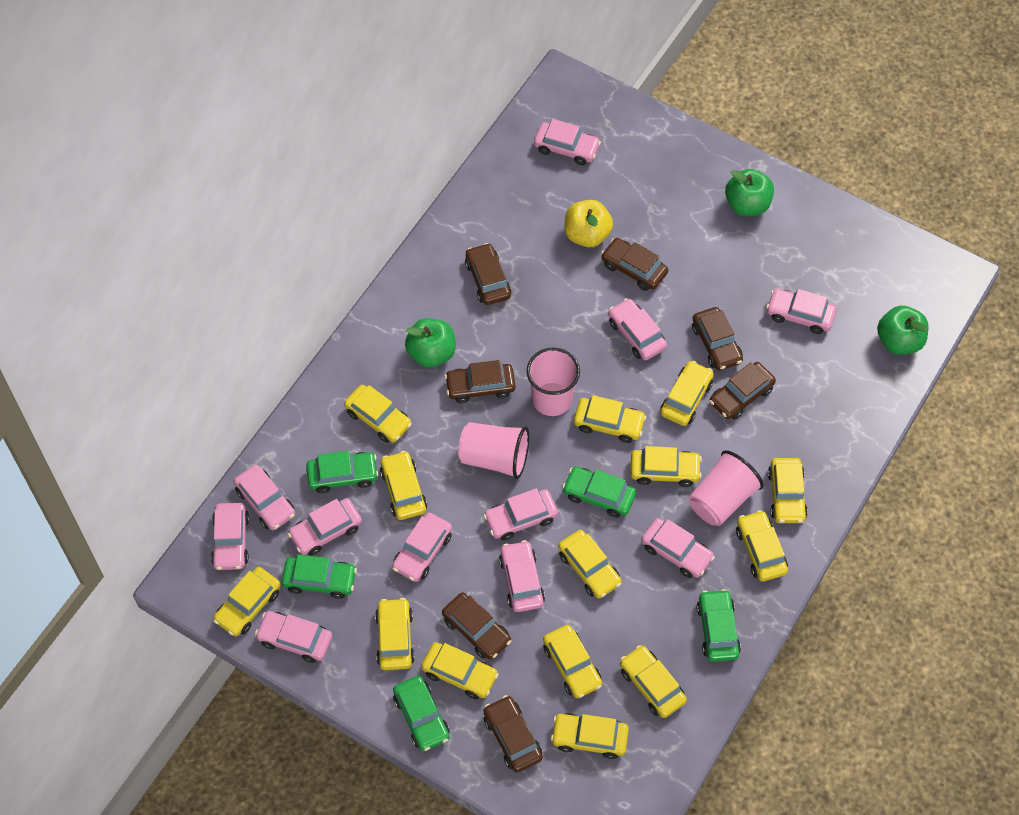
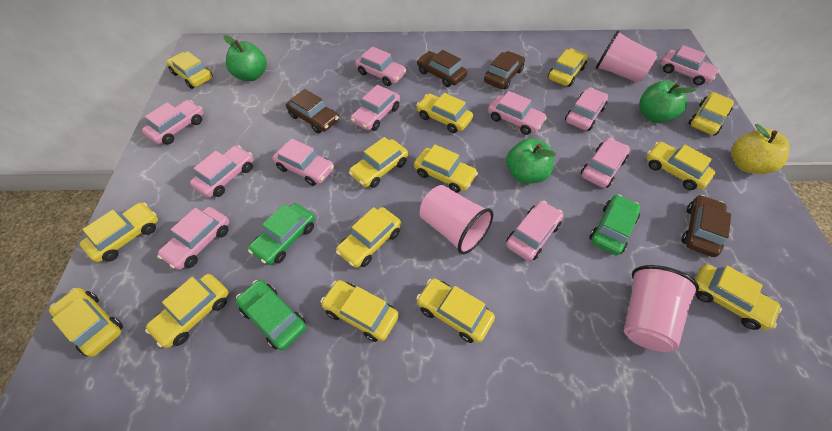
brown car: 7 -> 4
green car: 5 -> 3

